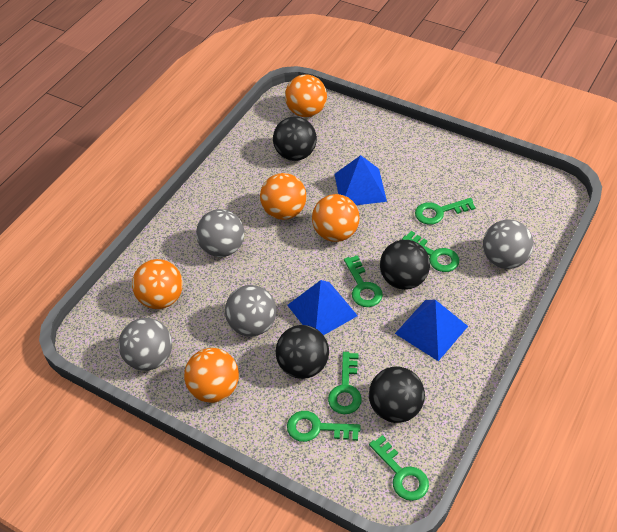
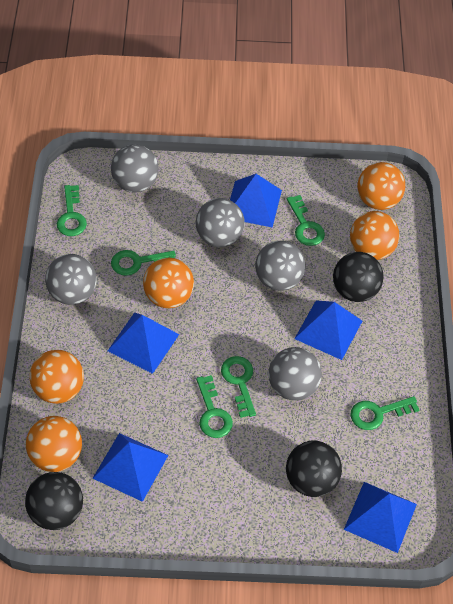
black ball: 4 -> 3
blue pyramid: 3 -> 5
grey ball: 4 -> 5

